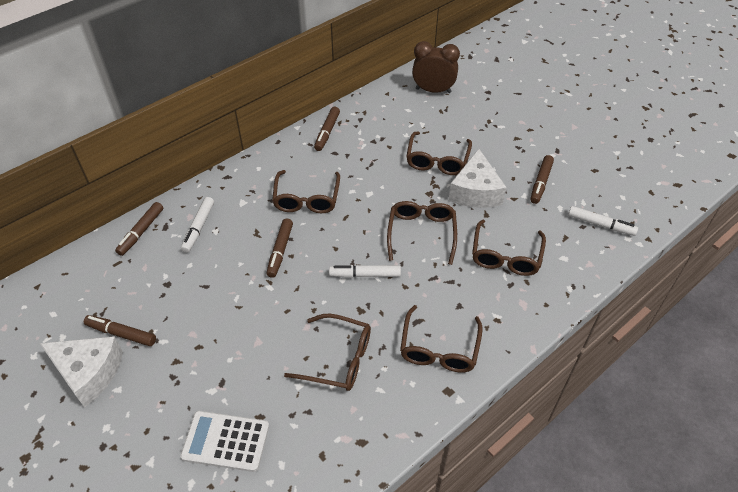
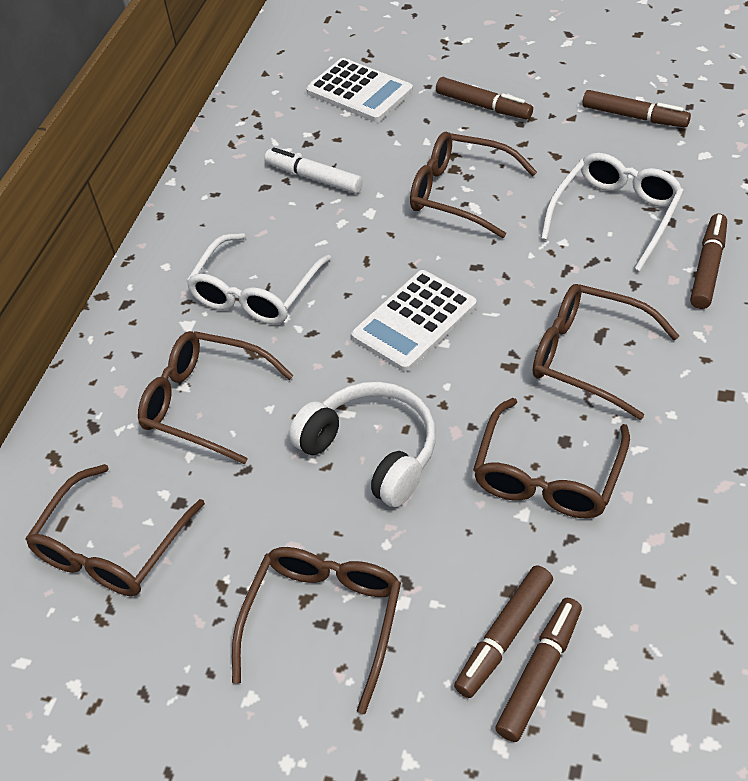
brown clock: 1 -> 0
white calculator: 1 -> 2
white cheese: 2 -> 0
white glasses: 0 -> 2
white headphones: 0 -> 1
white marker: 3 -> 1

